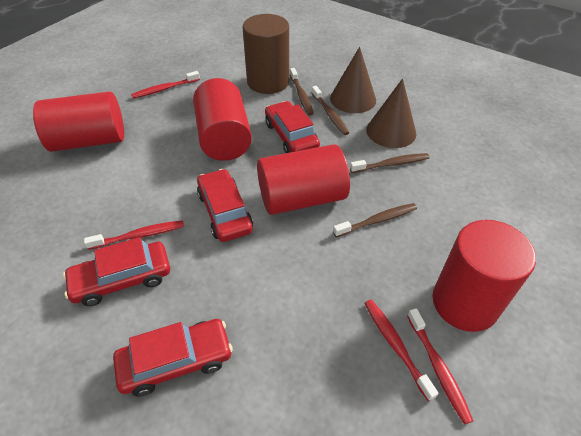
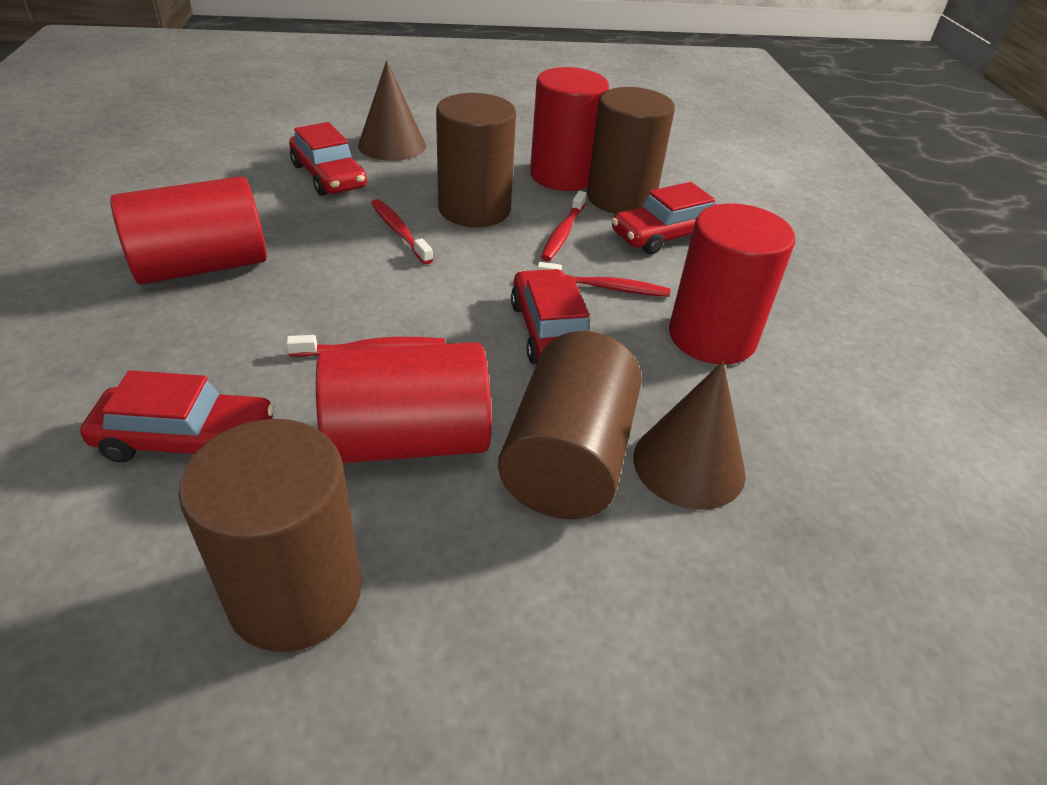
brown cylinder: 1 -> 4
brown toothbrush: 4 -> 0

